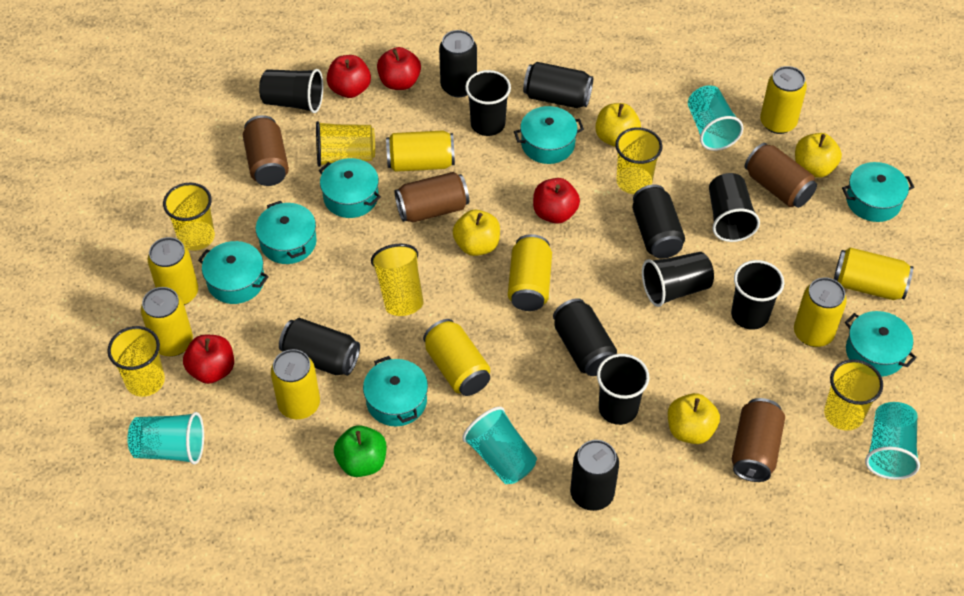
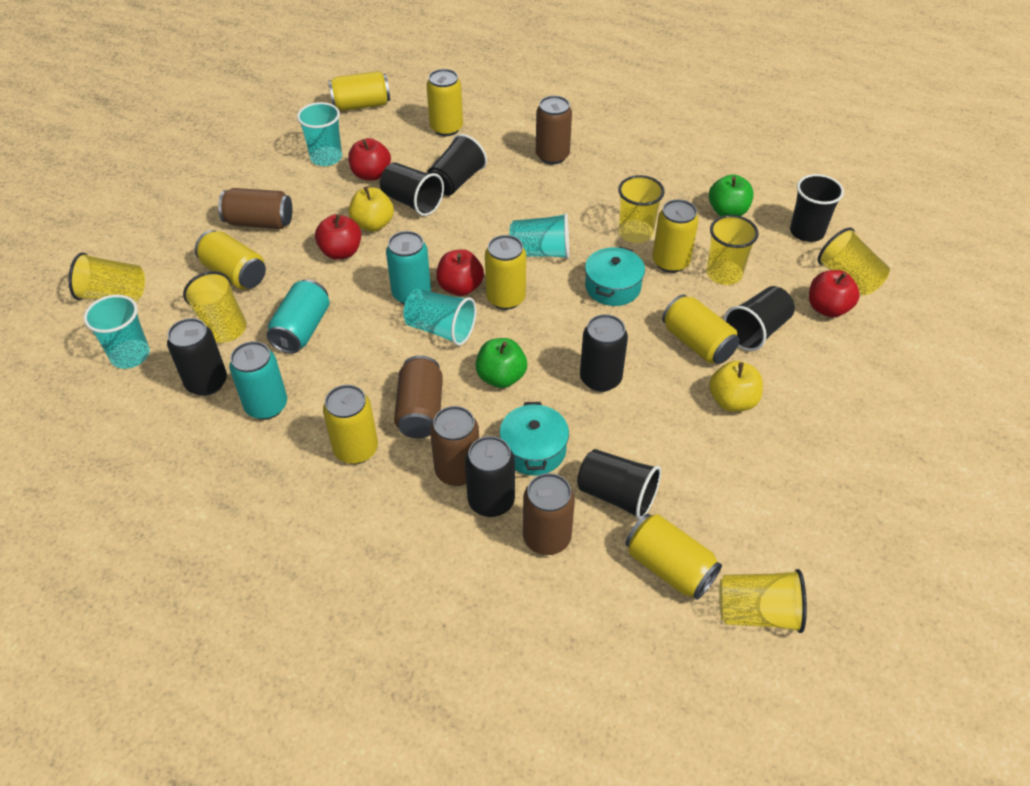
black can: 6 -> 3
black cup: 6 -> 5
brown can: 4 -> 5
green apple: 1 -> 2
turquoise can: 0 -> 3
turquoise pot: 7 -> 2
yellow apple: 4 -> 2
yellow can: 9 -> 8

